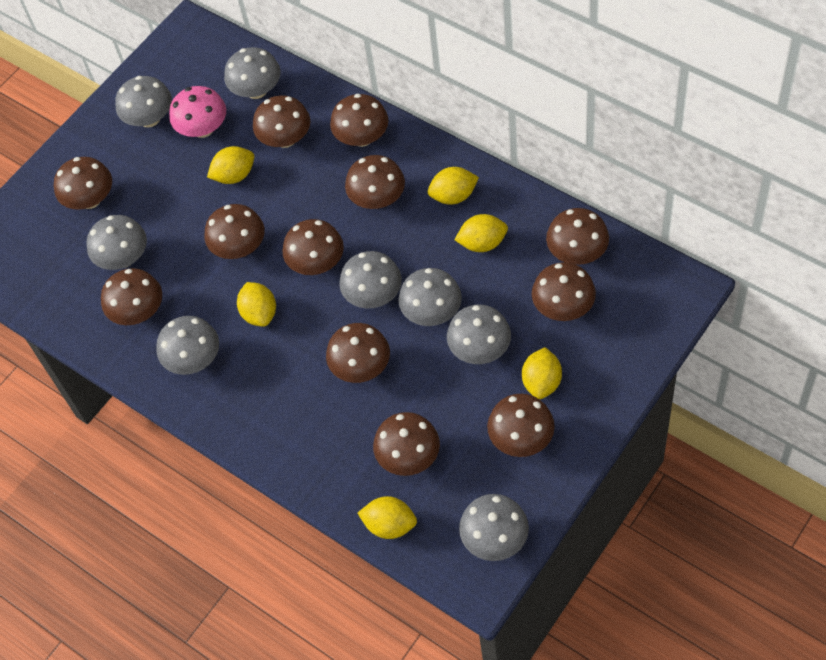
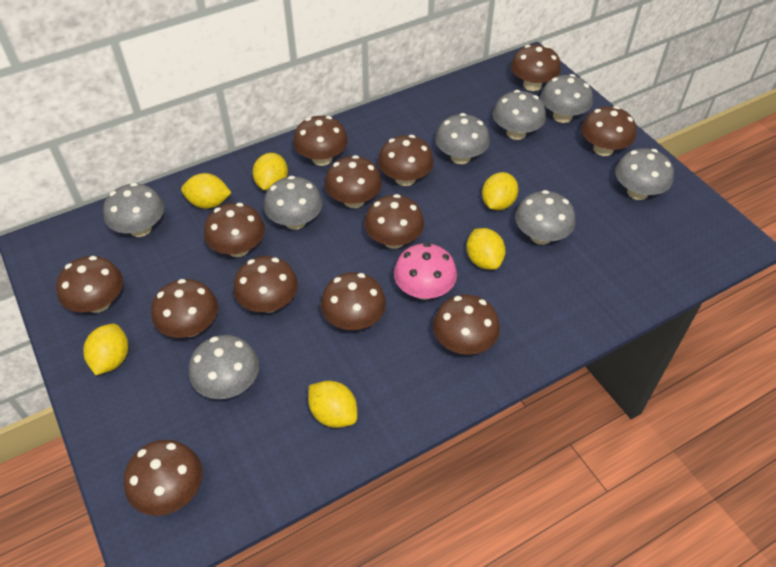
brown mushroom: 12 -> 13

